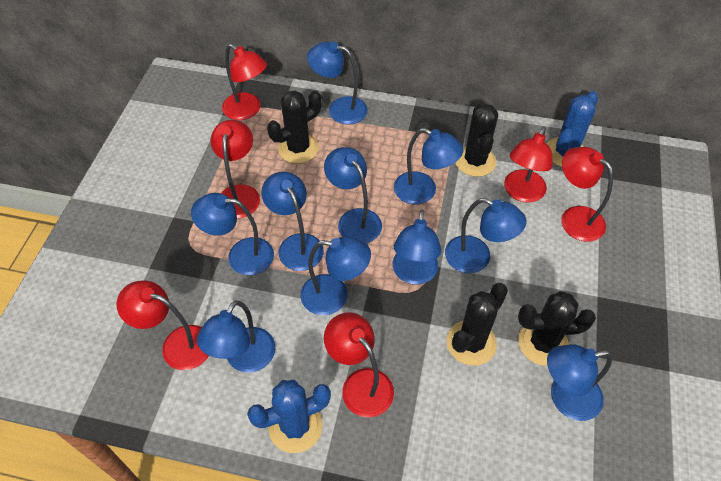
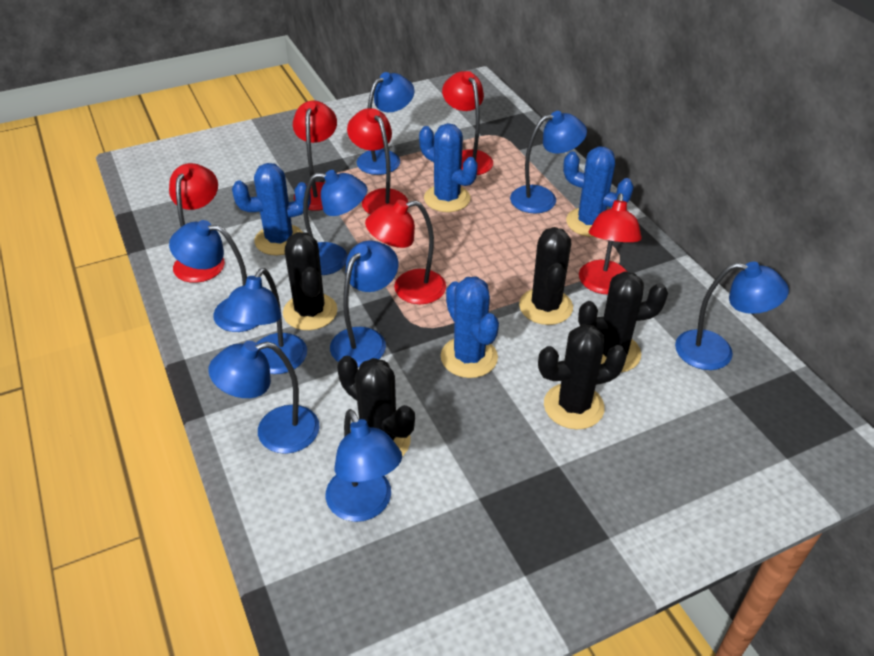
black cactus: 4 -> 5
blue cactus: 2 -> 4
blue lamp: 10 -> 9

